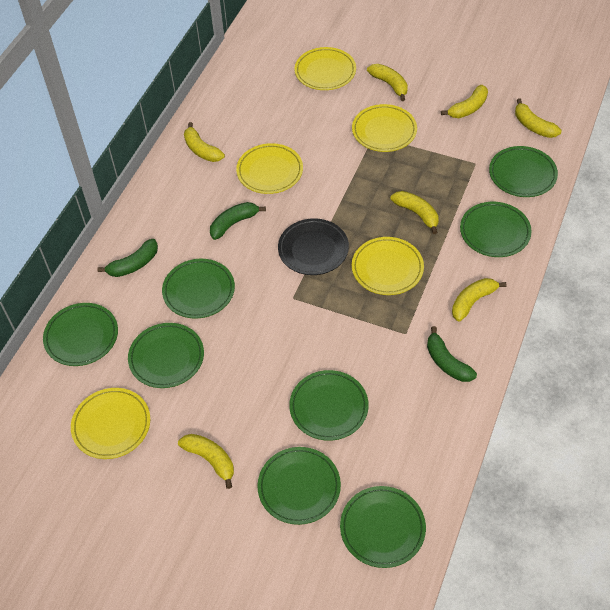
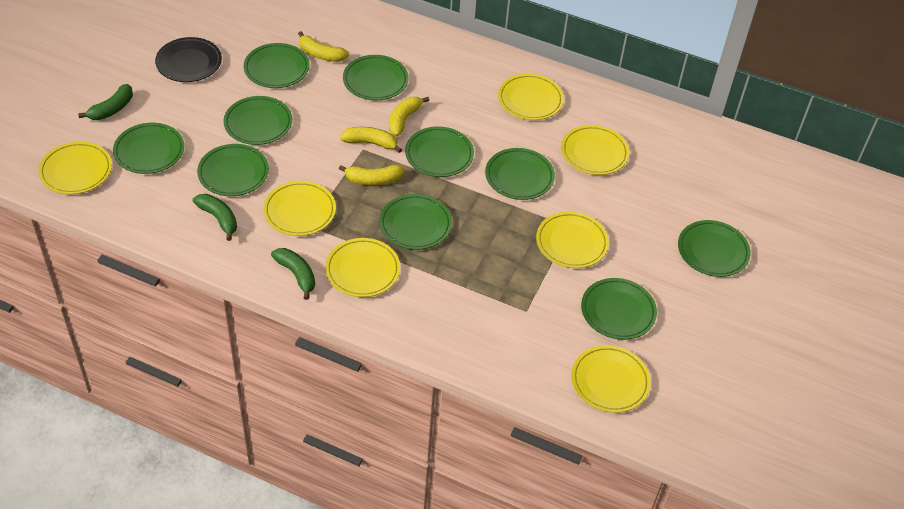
green plate: 8 -> 10
yellow banana: 7 -> 4
yellow plate: 5 -> 7

